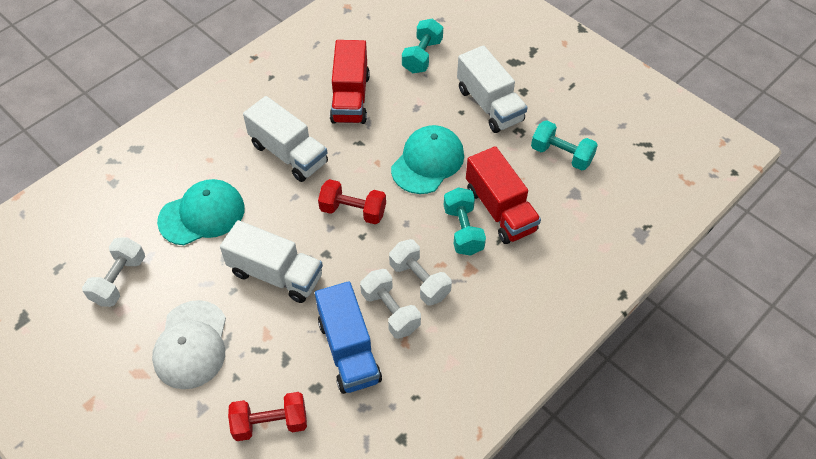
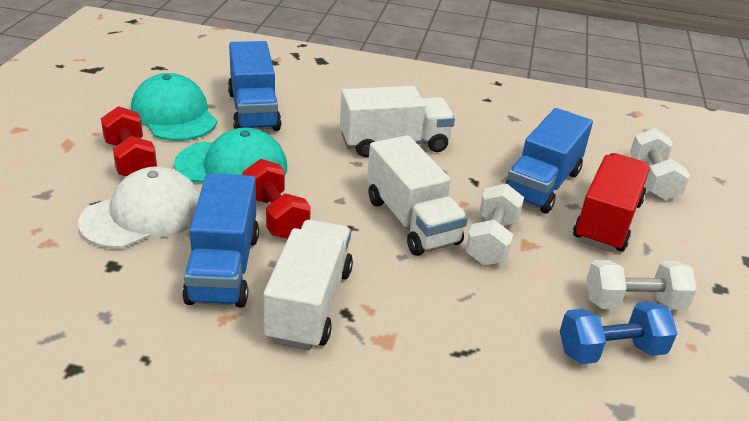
blue dumbbell: 0 -> 1
blue truck: 1 -> 3
red truck: 2 -> 1
turquoise dumbbell: 3 -> 0

